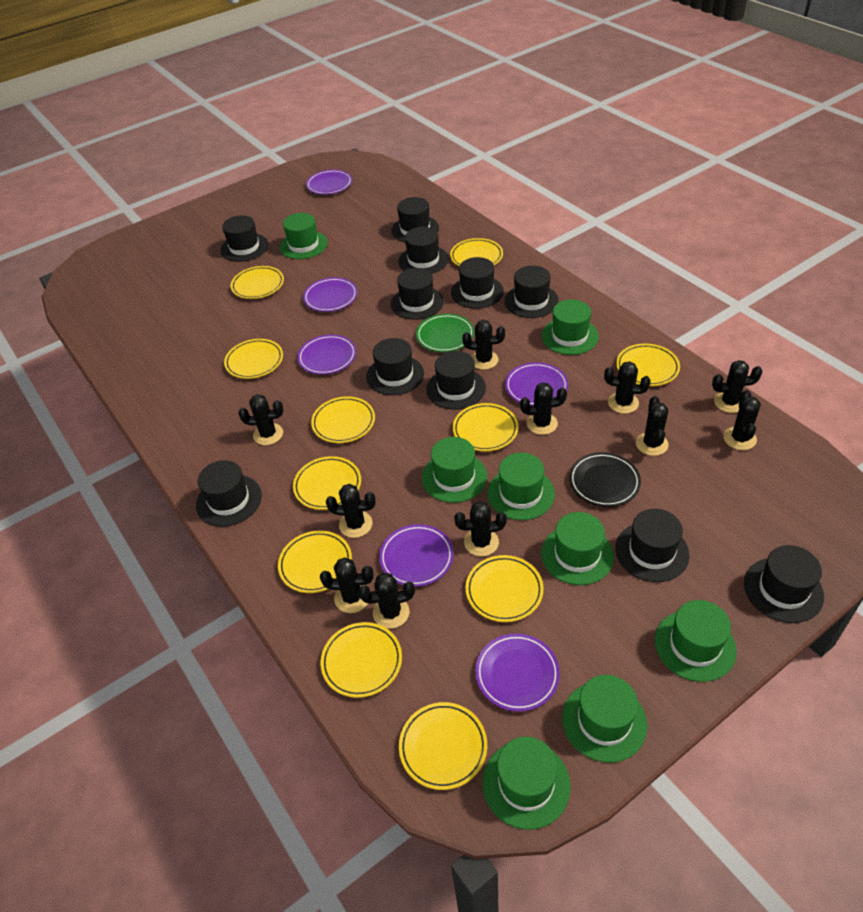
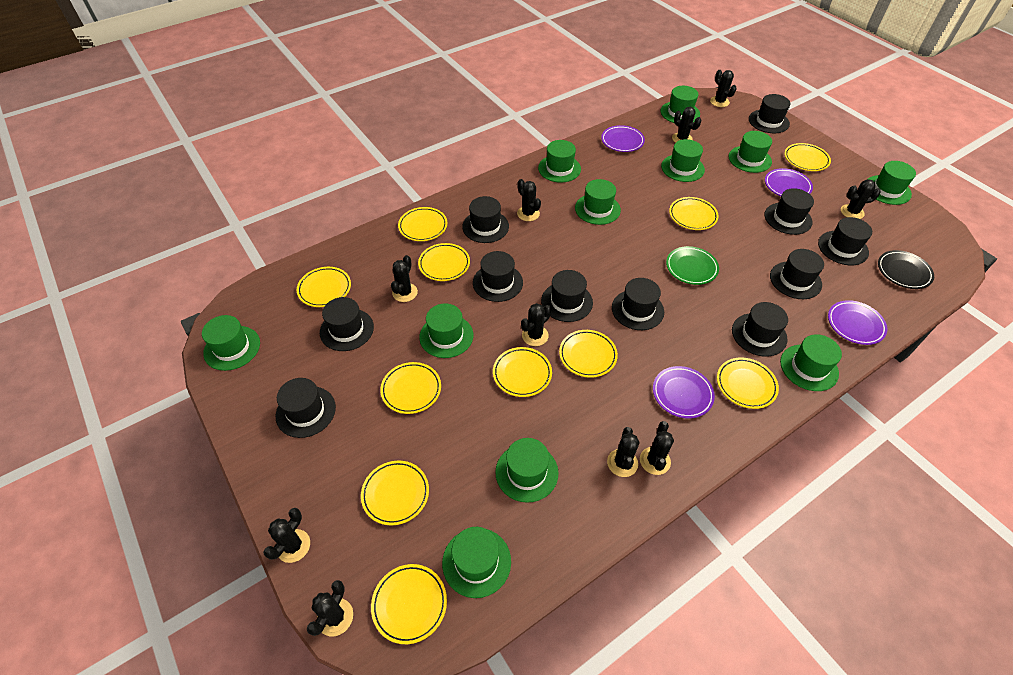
black cactus: 11 -> 10
green hat: 8 -> 11
purple plate: 6 -> 4

